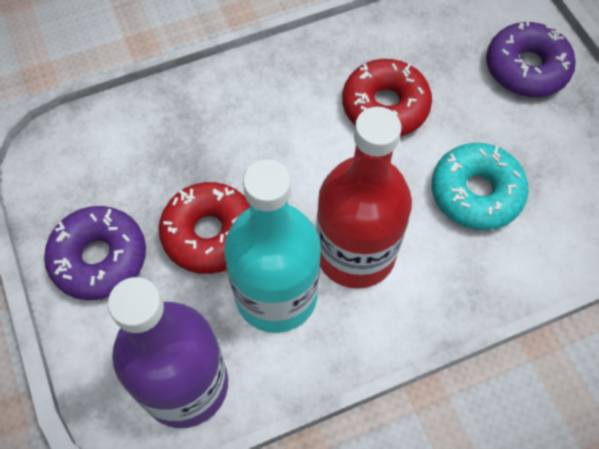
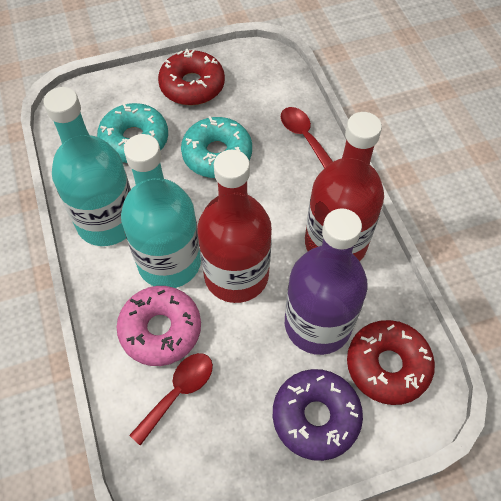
pink donut: 0 -> 1
purple donut: 2 -> 1
red bottle: 1 -> 2
red spoon: 0 -> 2
turquoise bottle: 1 -> 2
turquoise donut: 1 -> 2

